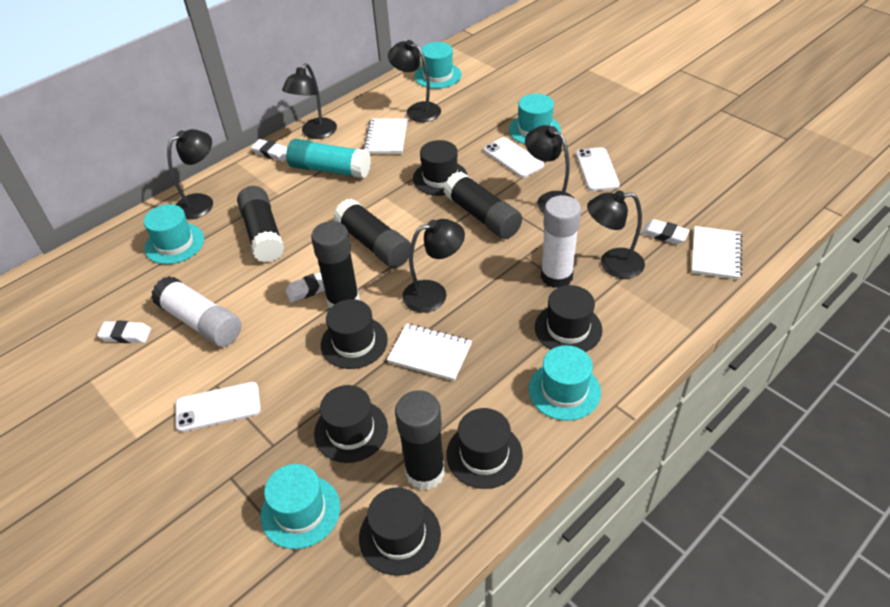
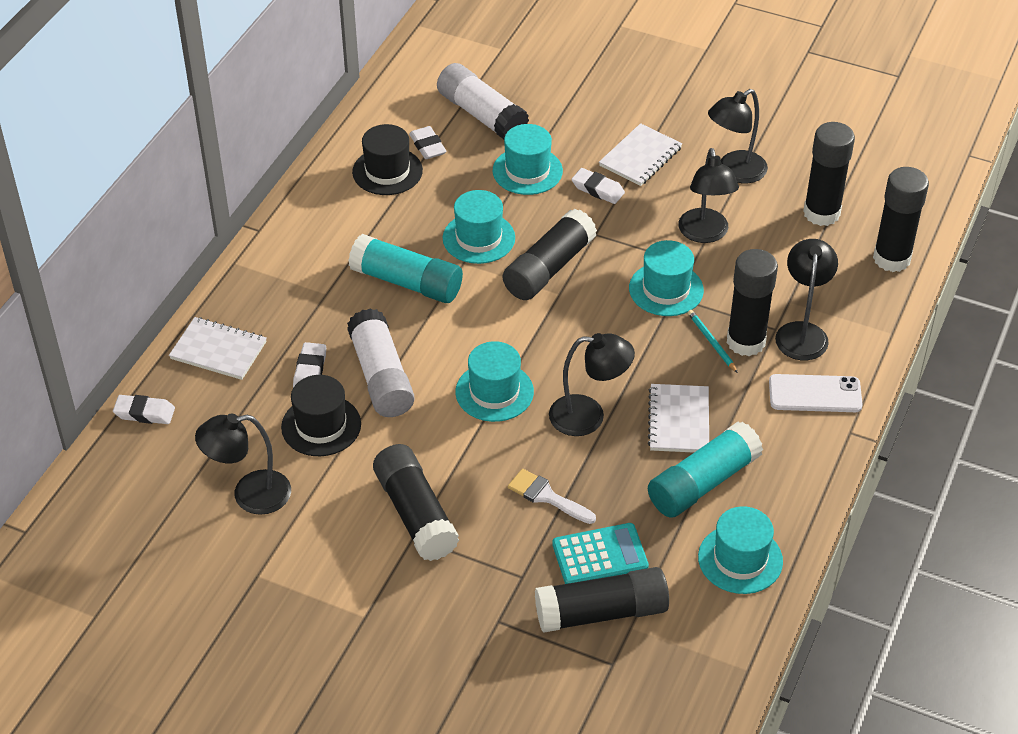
black glue stick: 5 -> 6
black hat: 6 -> 2
black lamp: 6 -> 5
turquoise calculator: 0 -> 1
turquoise glue stick: 1 -> 2
turquoise pencil: 0 -> 1
white brush: 0 -> 1
white phone: 3 -> 1

